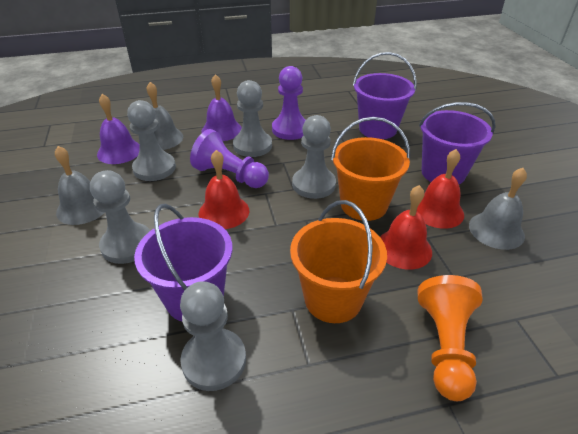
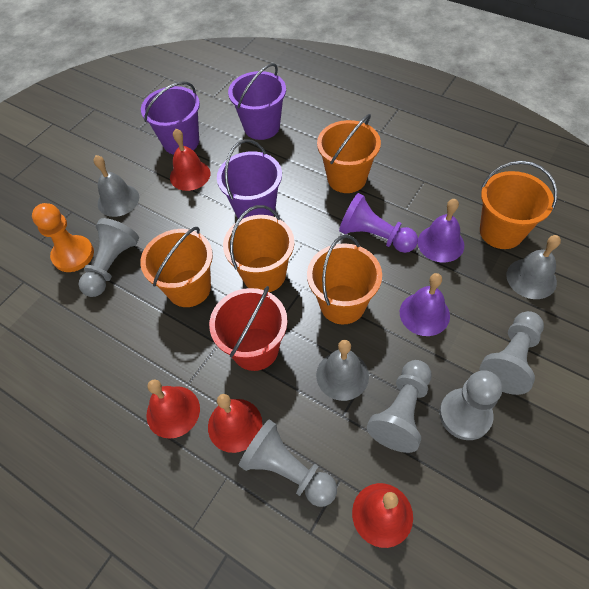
orange bucket: 2 -> 5
purple pawn: 2 -> 1
red bell: 3 -> 4
red bucket: 0 -> 1

